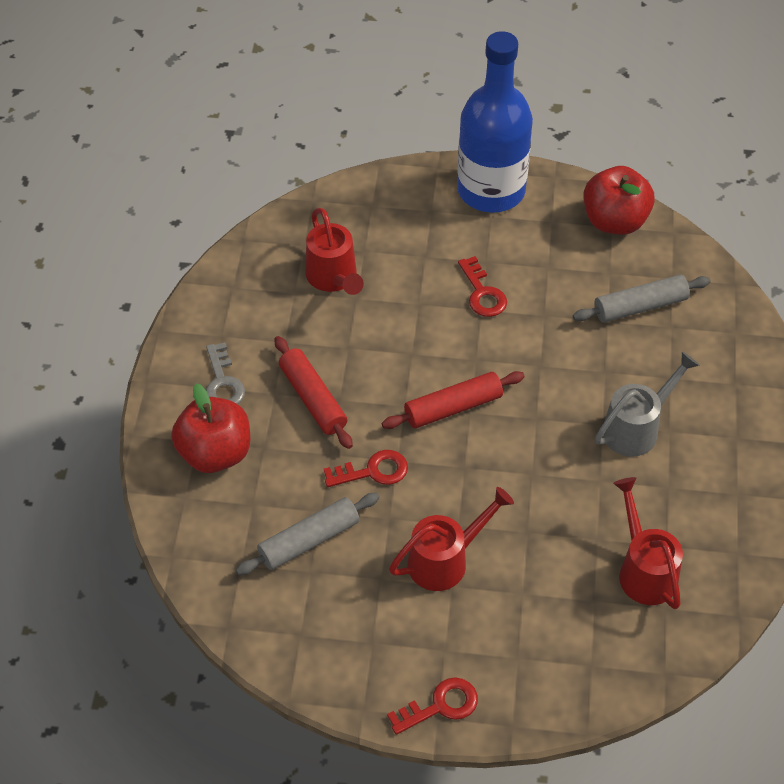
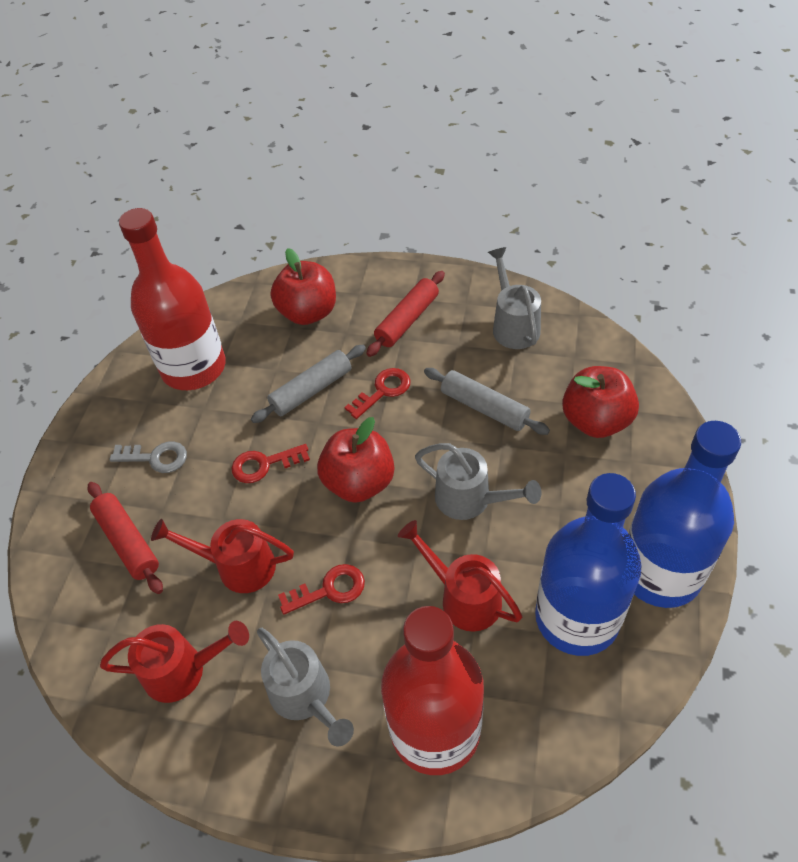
blue bottle: 1 -> 2
grey watering can: 1 -> 3
red apple: 2 -> 3
red bottle: 0 -> 2

